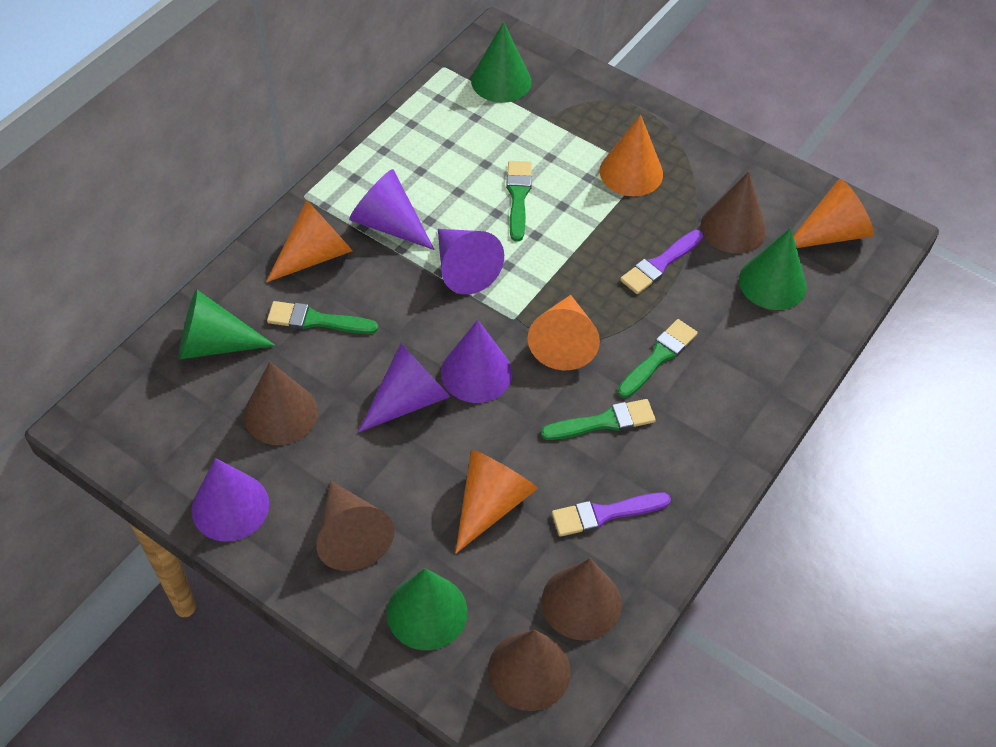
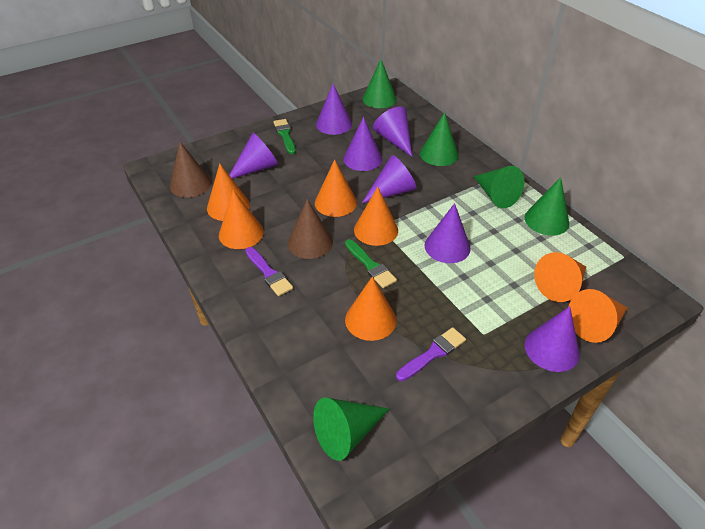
brown cone: 5 -> 2
green brush: 4 -> 2
green cone: 4 -> 5
orange cone: 5 -> 7
purple cone: 5 -> 7

